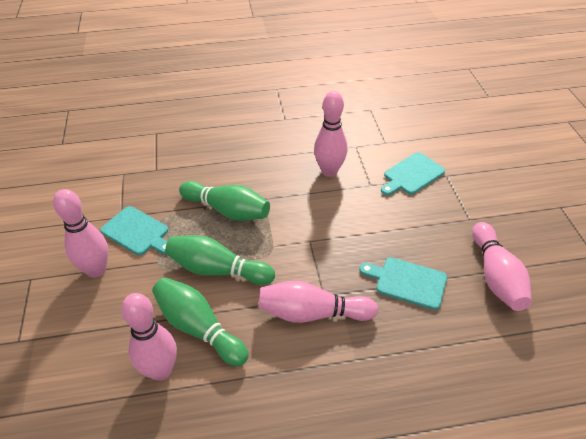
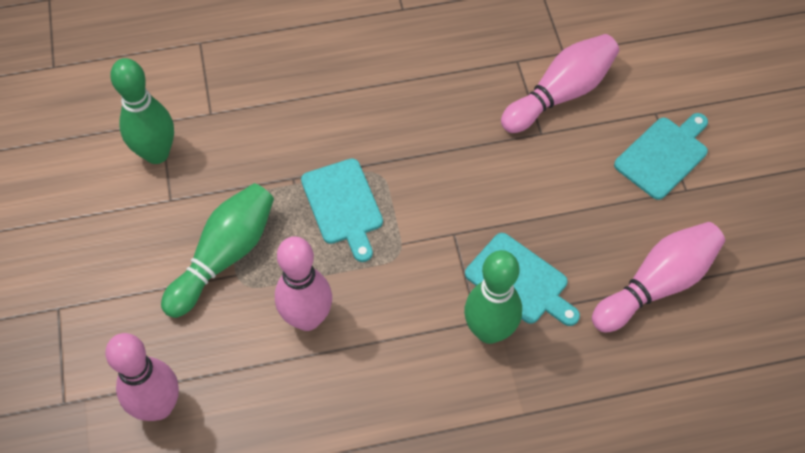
pink bowling pin: 5 -> 4

